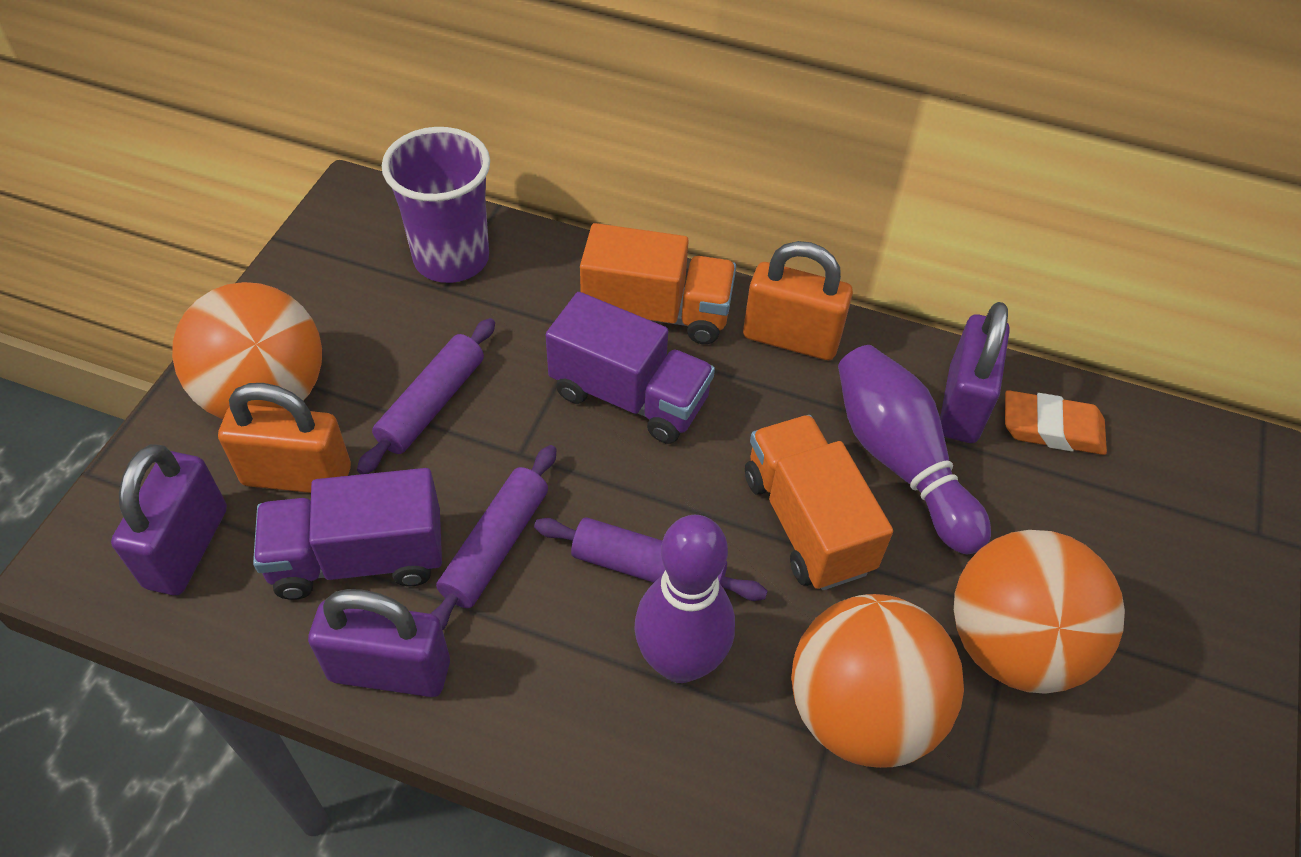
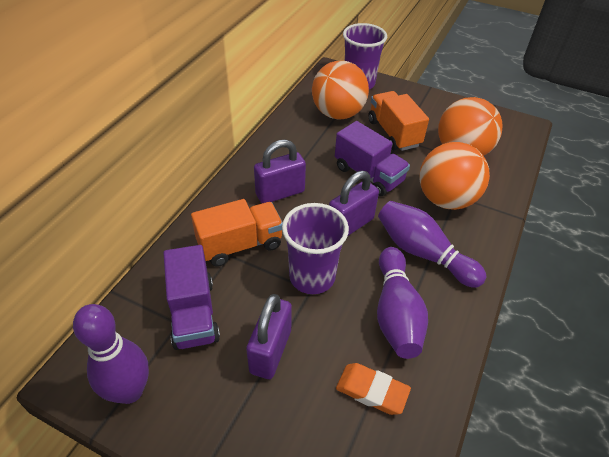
orange padlock: 2 -> 0
purple bowling pin: 2 -> 3
purple cup: 1 -> 2
purple rolling pin: 3 -> 0

